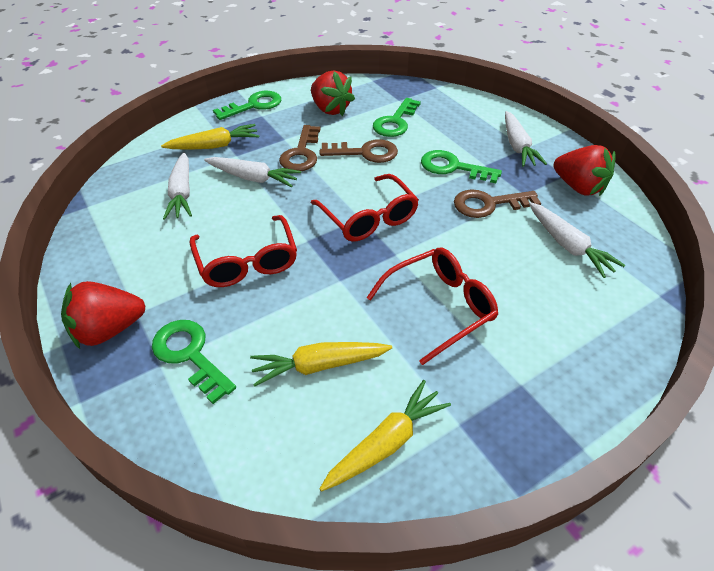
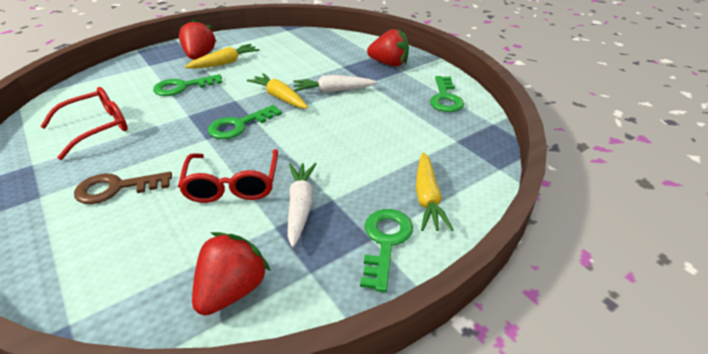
brown key: 3 -> 1
red glasses: 3 -> 2
white carrot: 4 -> 2

